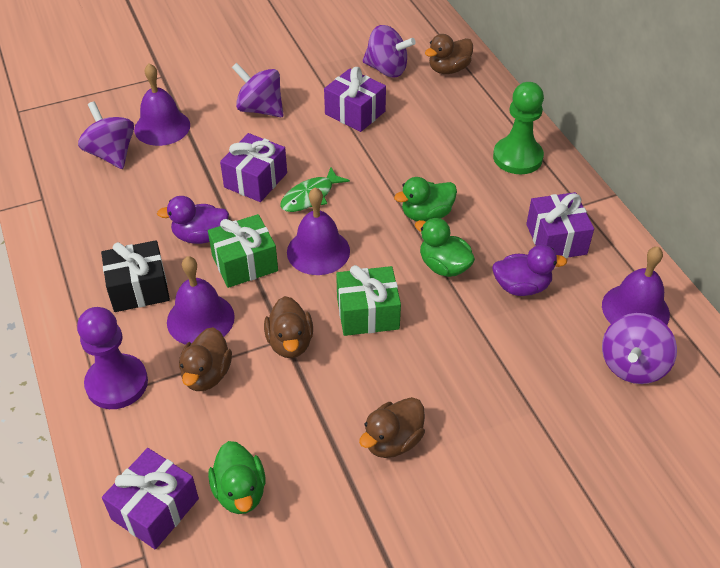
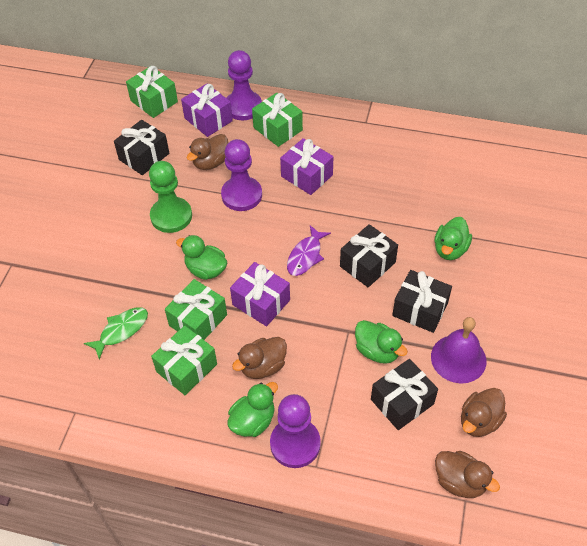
black gift: 1 -> 4
green duck: 3 -> 4
green gift: 2 -> 4
purple bell: 4 -> 1
purple duck: 2 -> 0
purple fish: 0 -> 1
purple gift: 4 -> 3
purple pawn: 1 -> 3
purple spinning top: 4 -> 0

